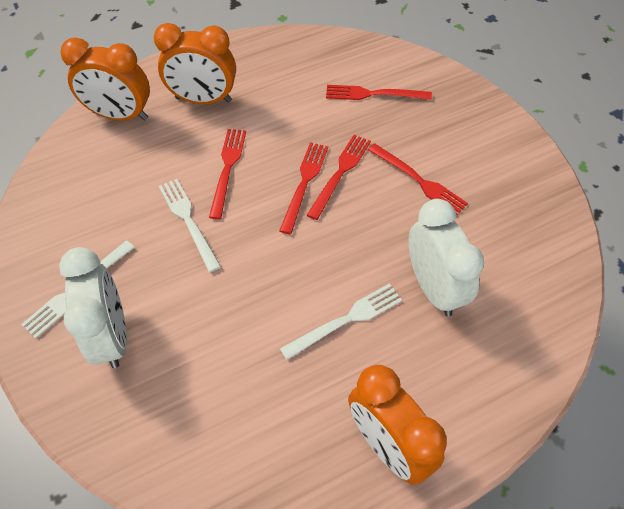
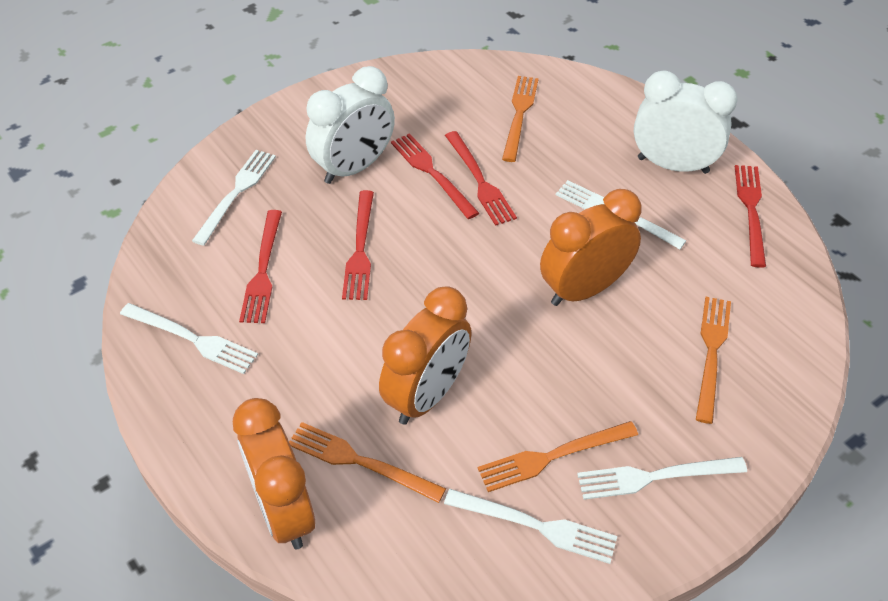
orange fork: 0 -> 4
white fork: 3 -> 5

